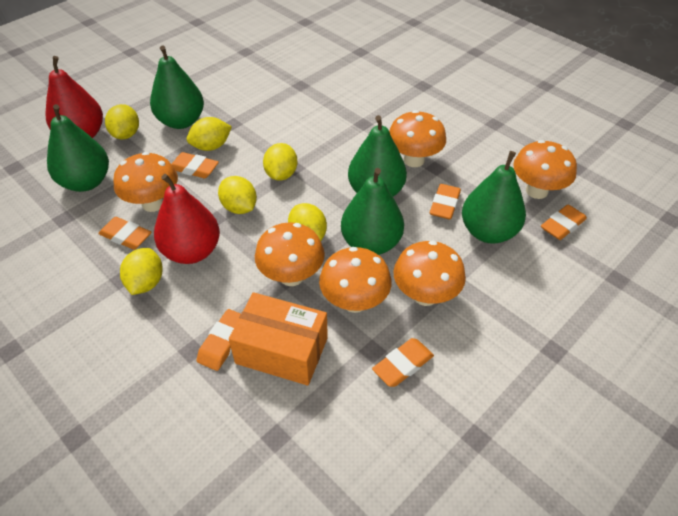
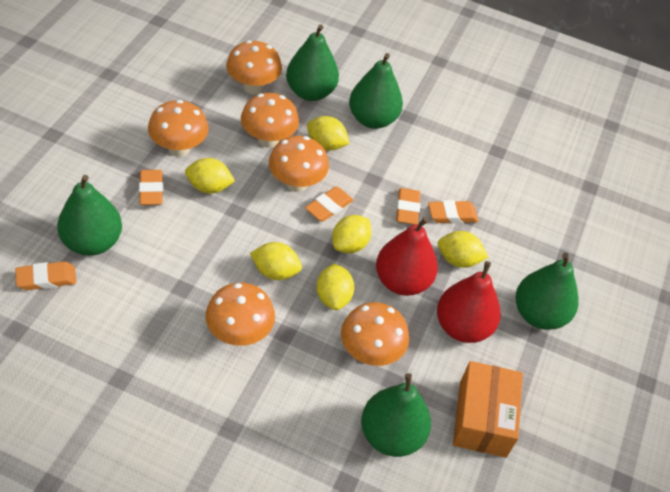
orange eraser: 6 -> 5

